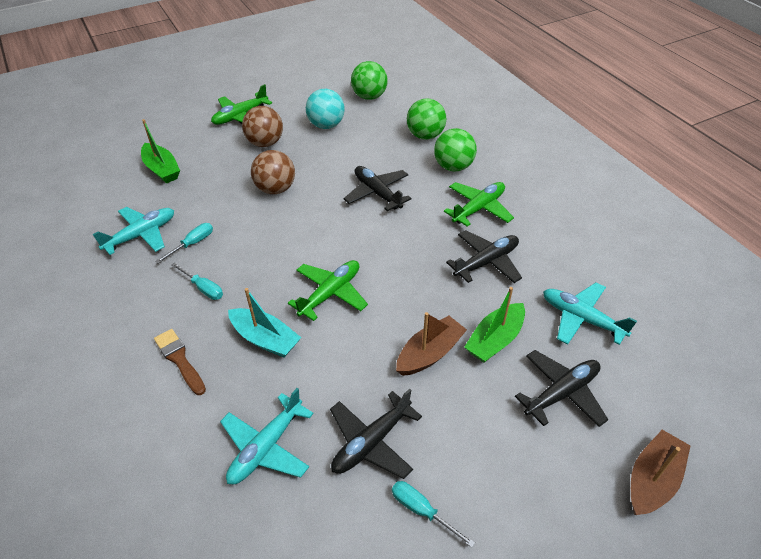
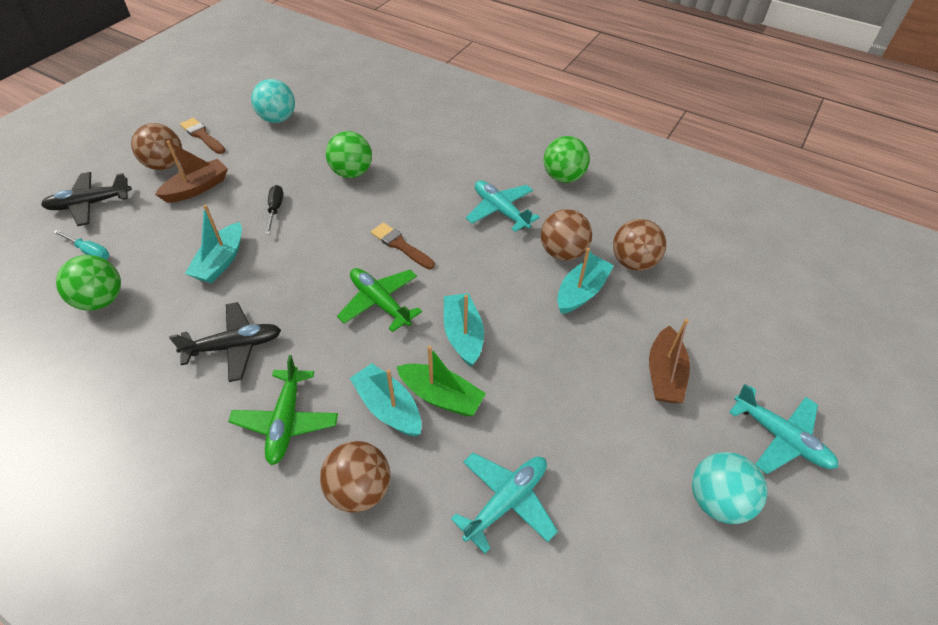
black plane: 4 -> 2
black screwdriver: 0 -> 1
brown ball: 2 -> 4
brown brush: 1 -> 2
green boat: 2 -> 1
green plane: 3 -> 2
turquoise ball: 1 -> 2
turquoise boat: 1 -> 4
turquoise screwdriver: 3 -> 1

